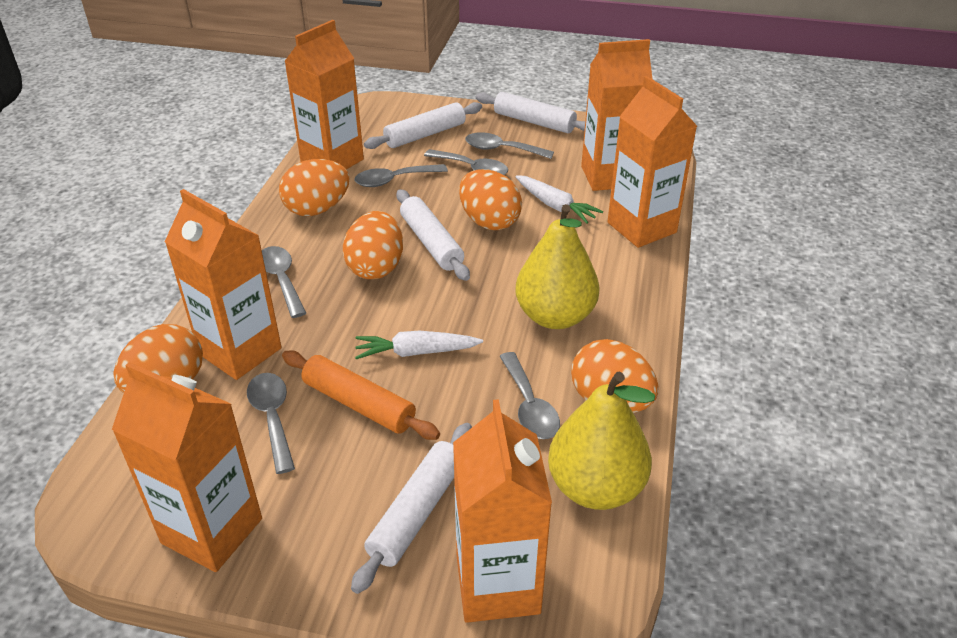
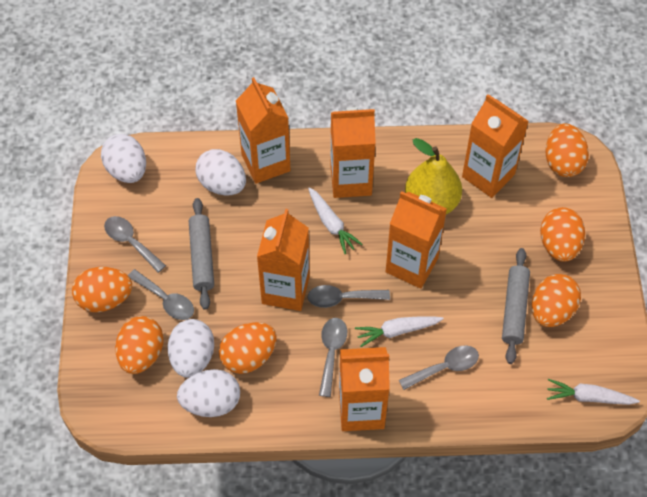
grey rolling pin: 0 -> 2
grey spoon: 6 -> 5
orange egg: 5 -> 6
orange rolling pin: 1 -> 0
white carrot: 2 -> 3
white egg: 0 -> 4
white rolling pin: 4 -> 0
yellow pear: 2 -> 1

